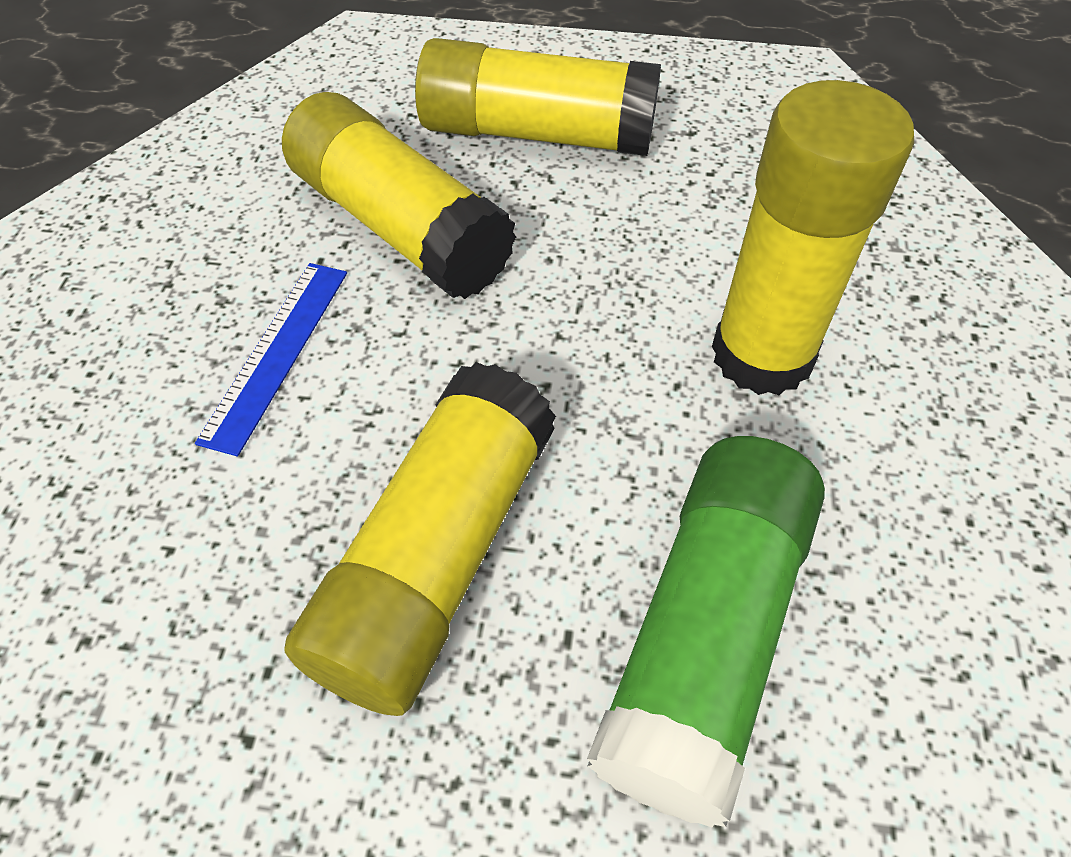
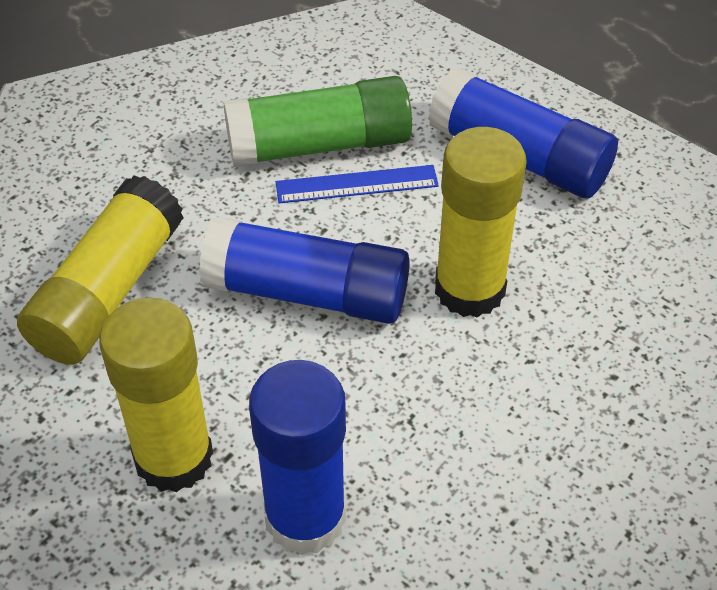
blue glue stick: 0 -> 3
yellow glue stick: 4 -> 3

